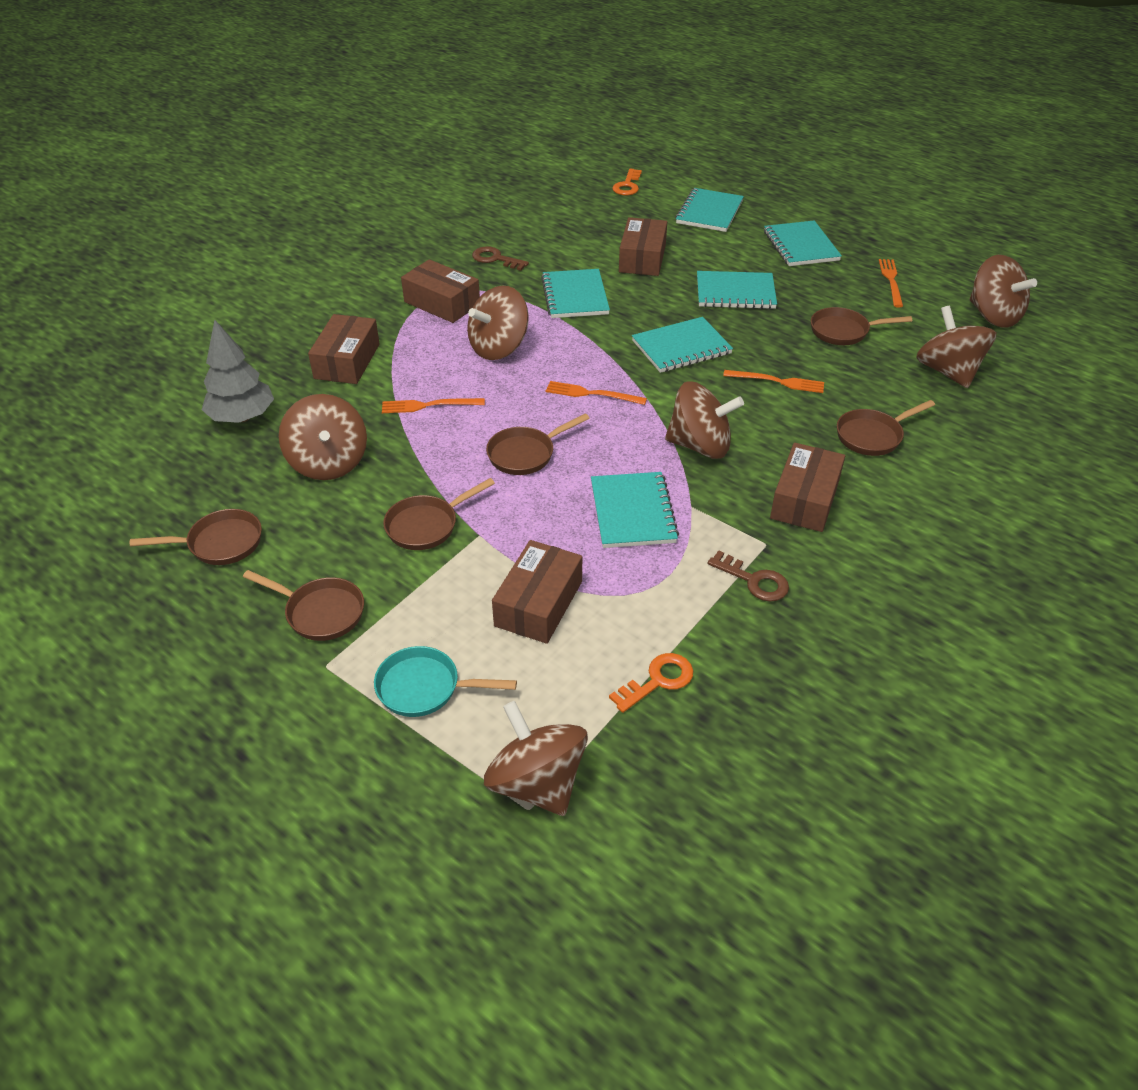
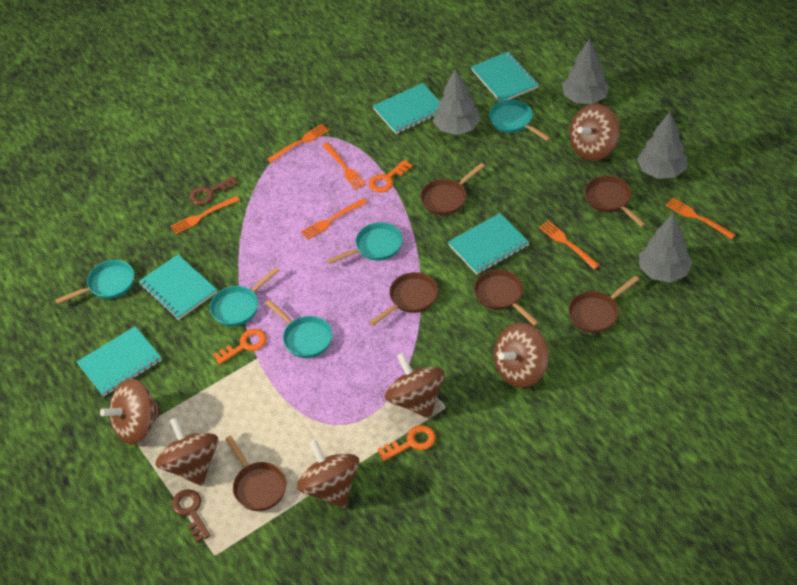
brown box: 5 -> 0
grey tree: 1 -> 4
orange fork: 4 -> 6
orange key: 2 -> 3
turquoise notebook: 6 -> 5
turquoise pan: 1 -> 5

